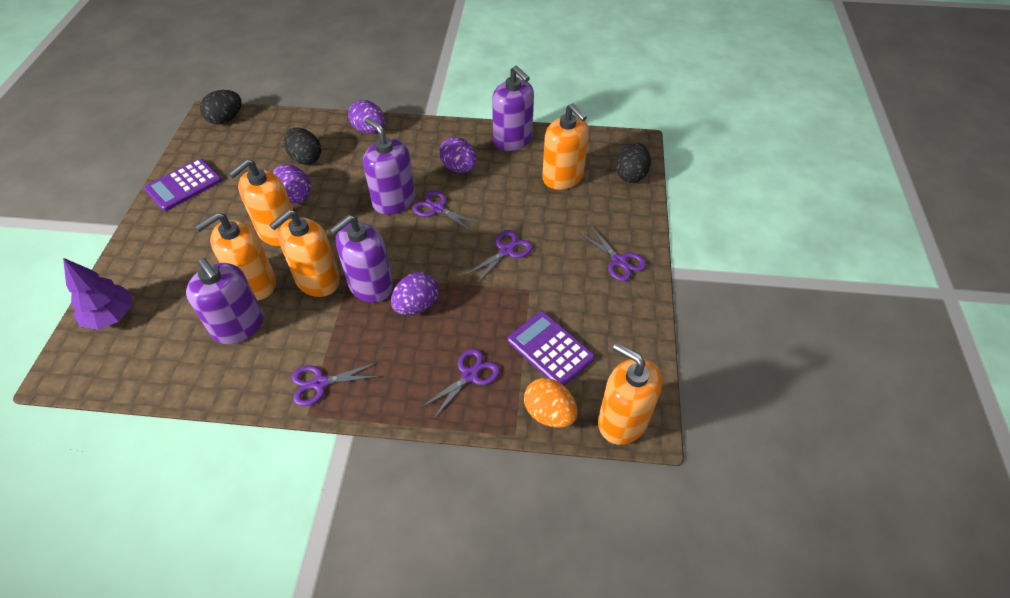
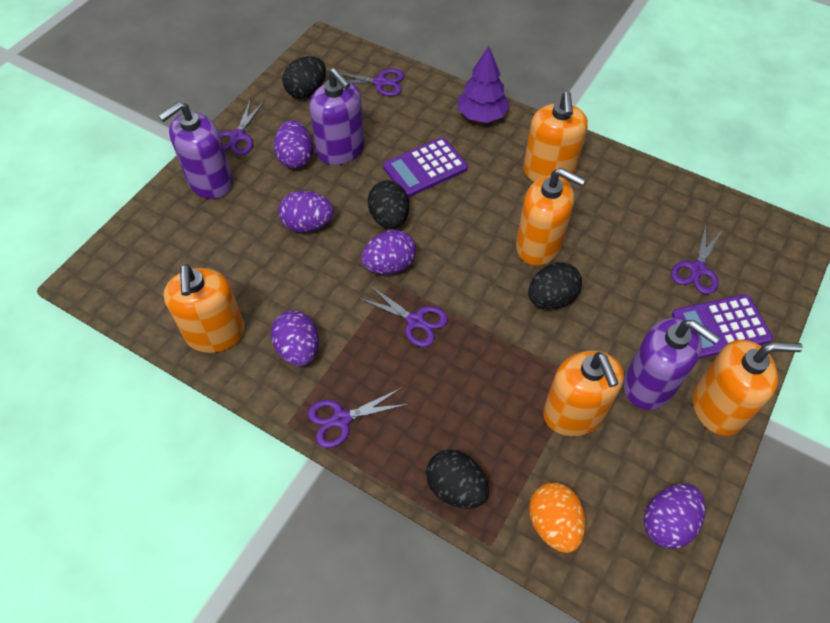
black egg: 3 -> 4
purple egg: 4 -> 5
purple soap dispenser: 4 -> 3

